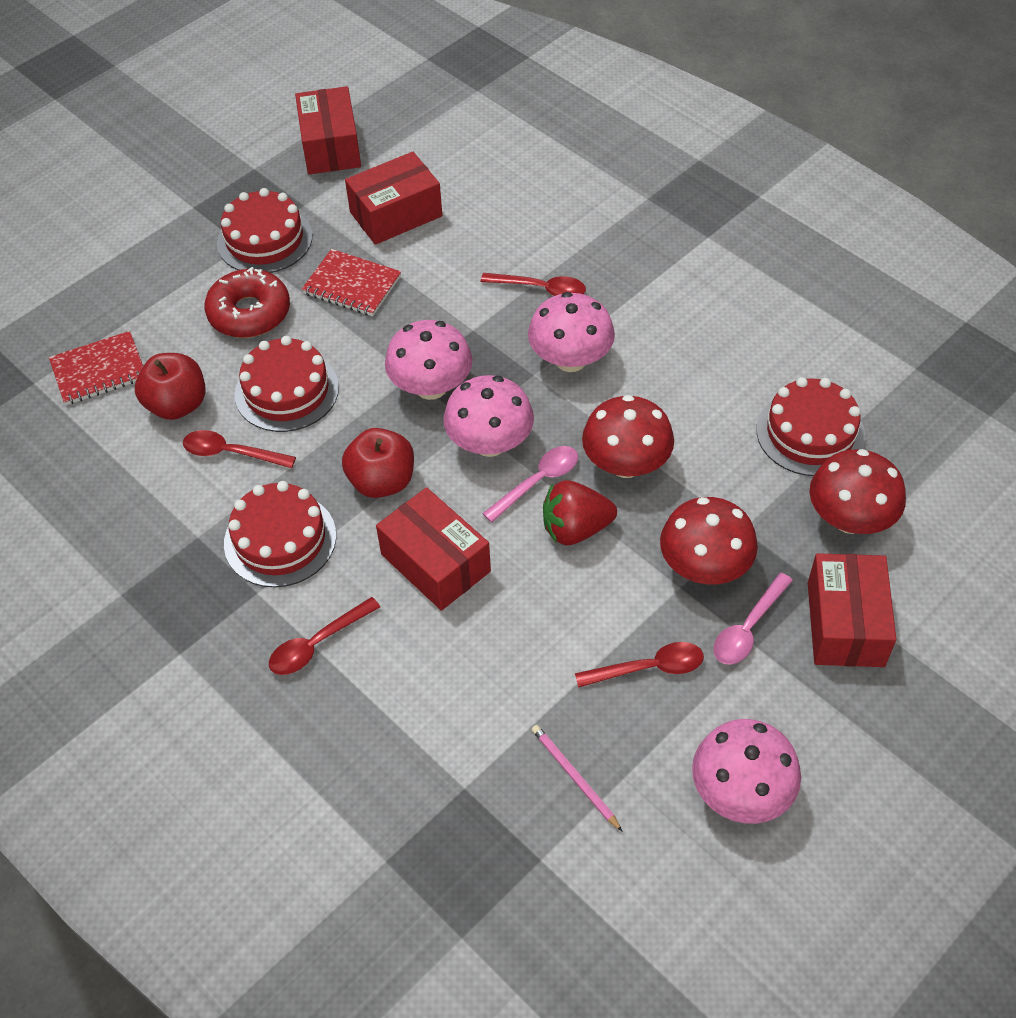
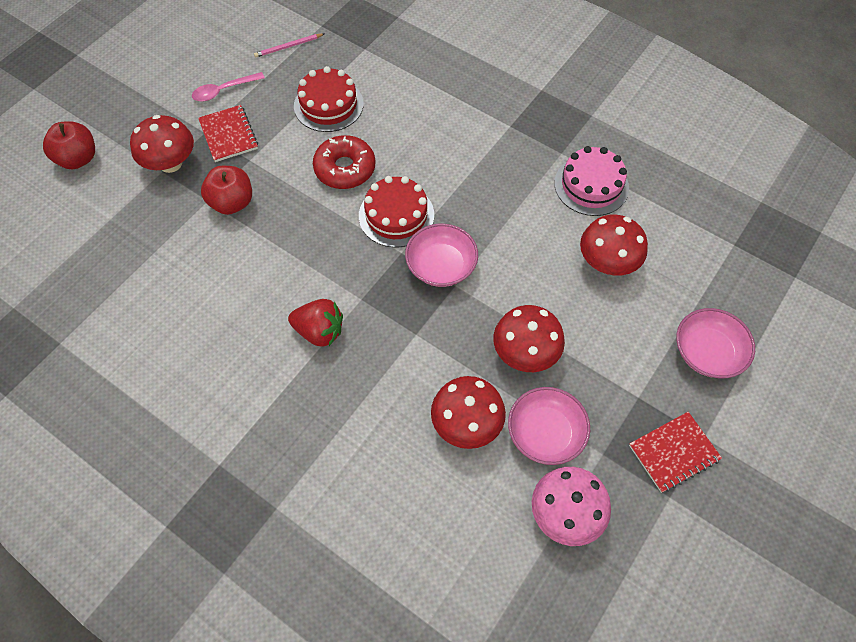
pink bowl: 0 -> 3
pink cake: 0 -> 1
pink mushroom: 4 -> 1
pink spoon: 2 -> 1
red box: 4 -> 0
red cake: 4 -> 2
red mushroom: 3 -> 4
red spoon: 4 -> 0

